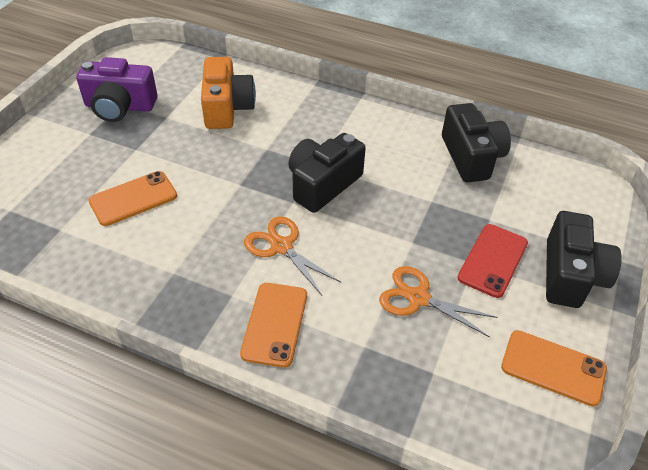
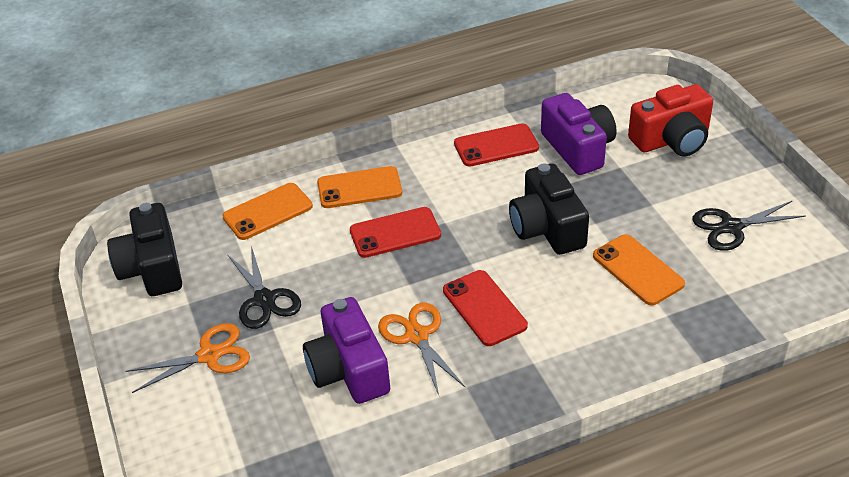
black camera: 3 -> 2
black scissors: 0 -> 2
orange camera: 1 -> 0
purple camera: 1 -> 2
red camera: 0 -> 1
red phone: 1 -> 3

